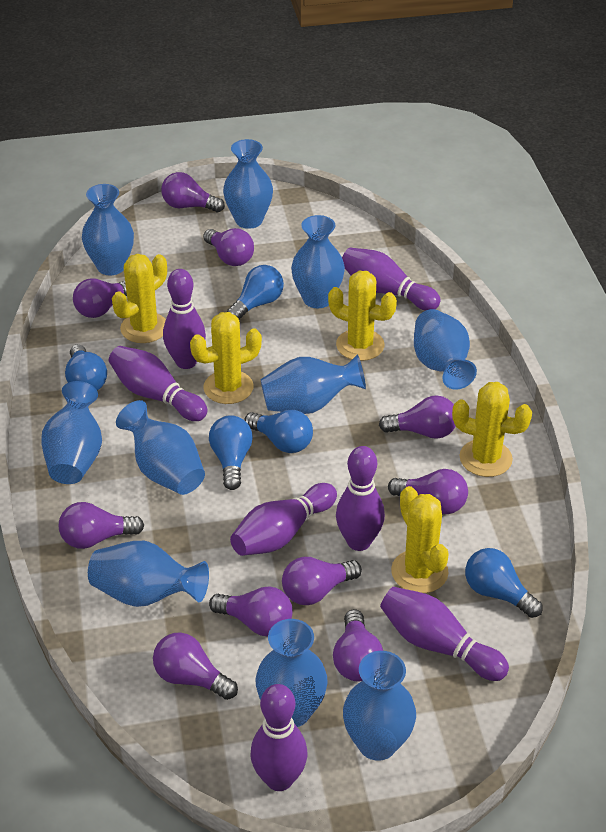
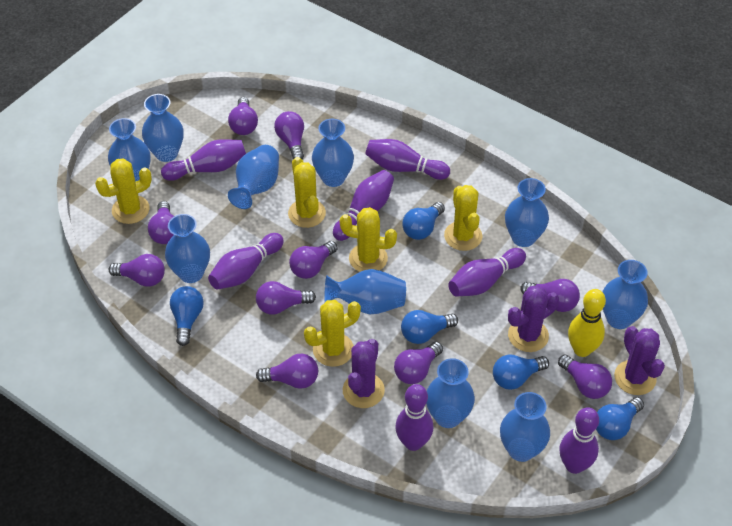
purple cactus: 0 -> 3
yellow bowling pin: 0 -> 1

